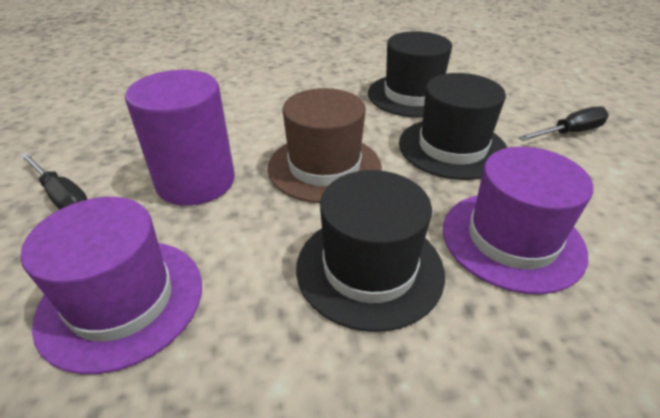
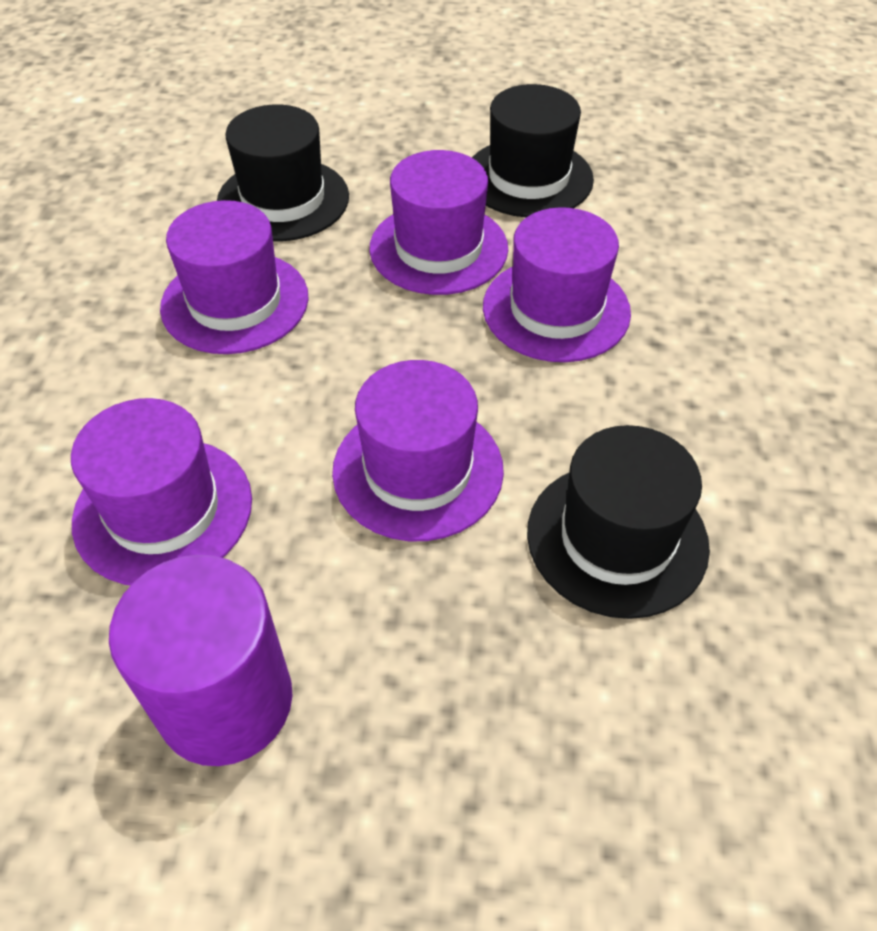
black screwdriver: 2 -> 0
brown hat: 1 -> 0
purple hat: 2 -> 5

